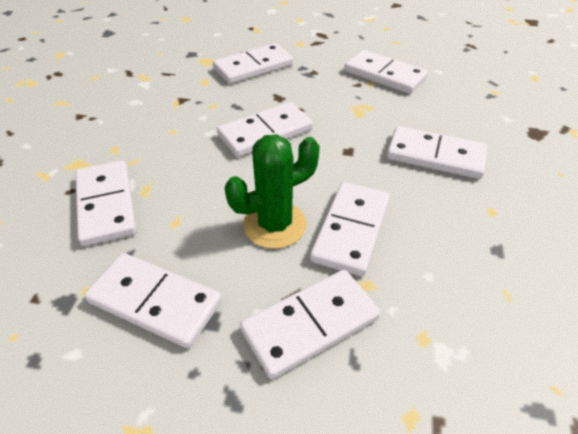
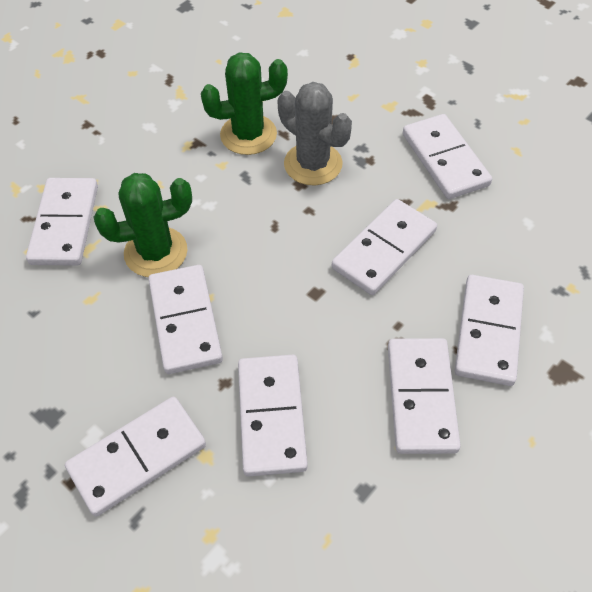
green cactus: 1 -> 2
grey cactus: 0 -> 1

